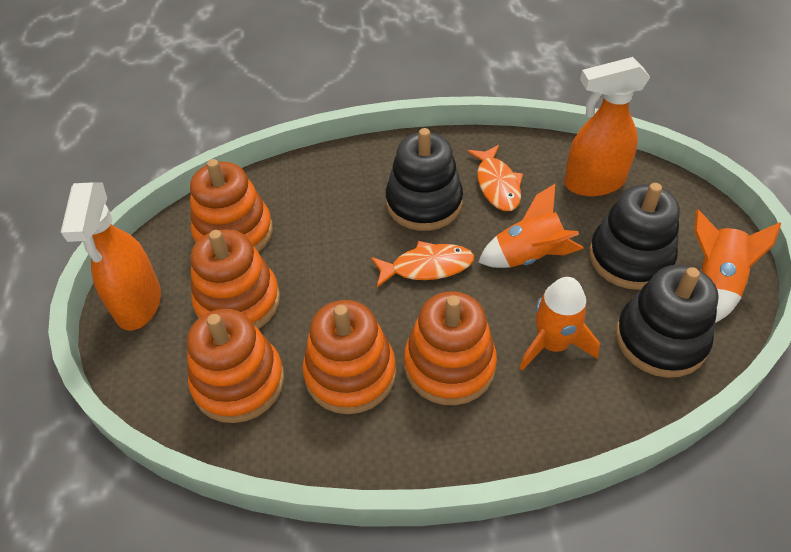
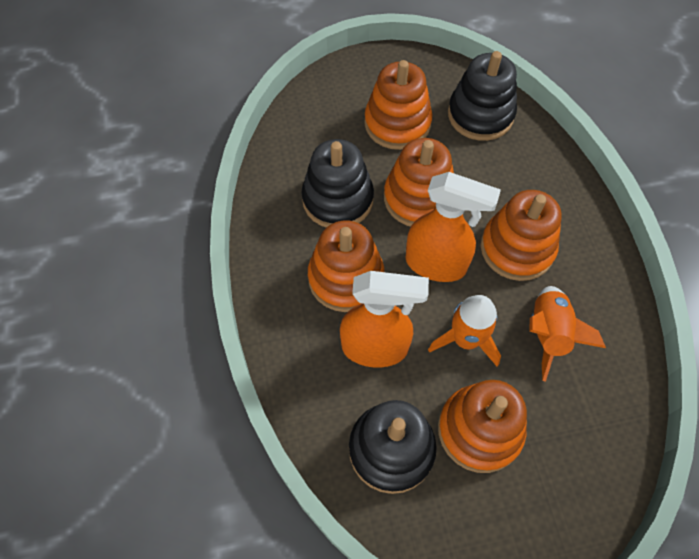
orange fish: 2 -> 0
orange rocket: 3 -> 2

